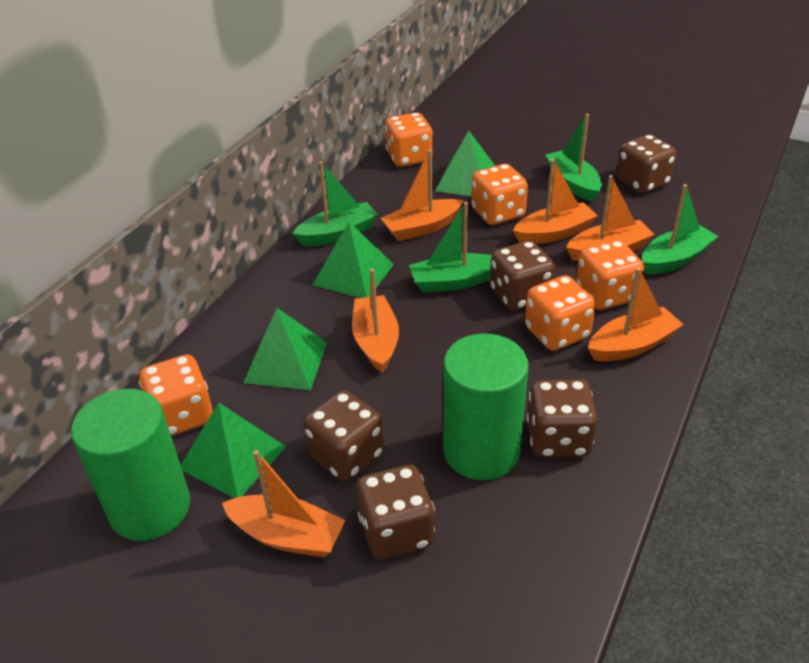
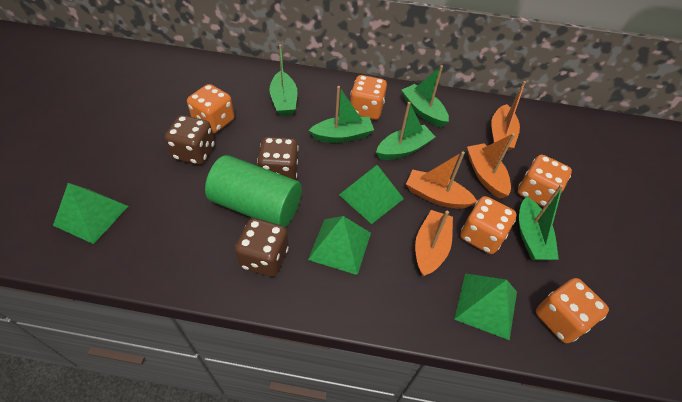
brown dice: 5 -> 3
green boat: 4 -> 5
green cylinder: 2 -> 1
orange boat: 6 -> 4

